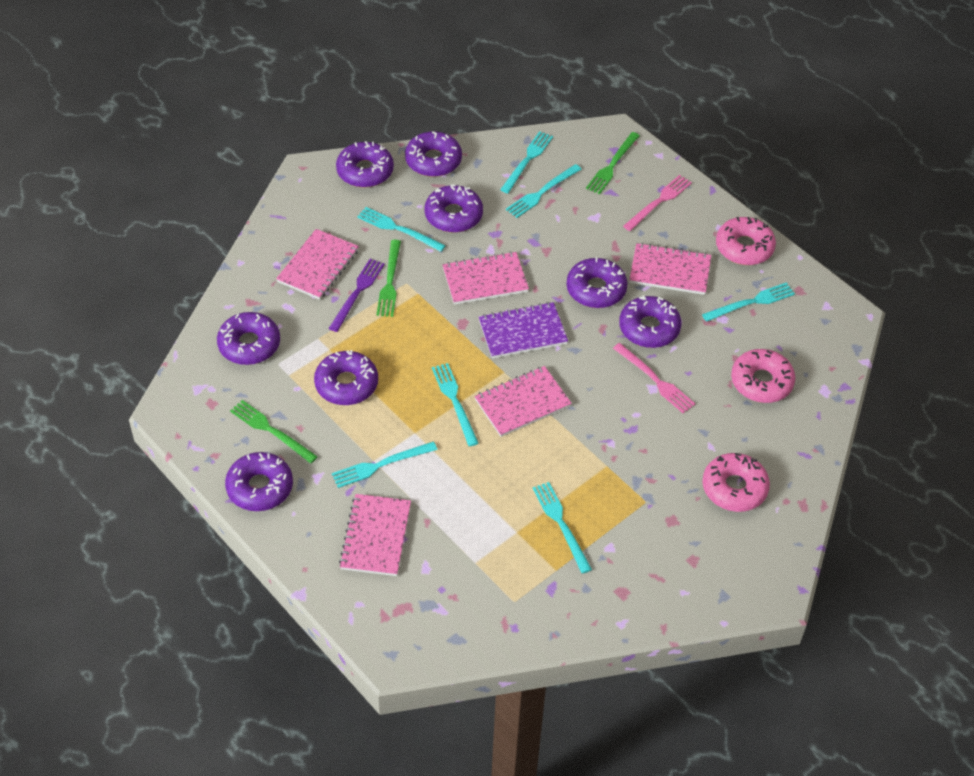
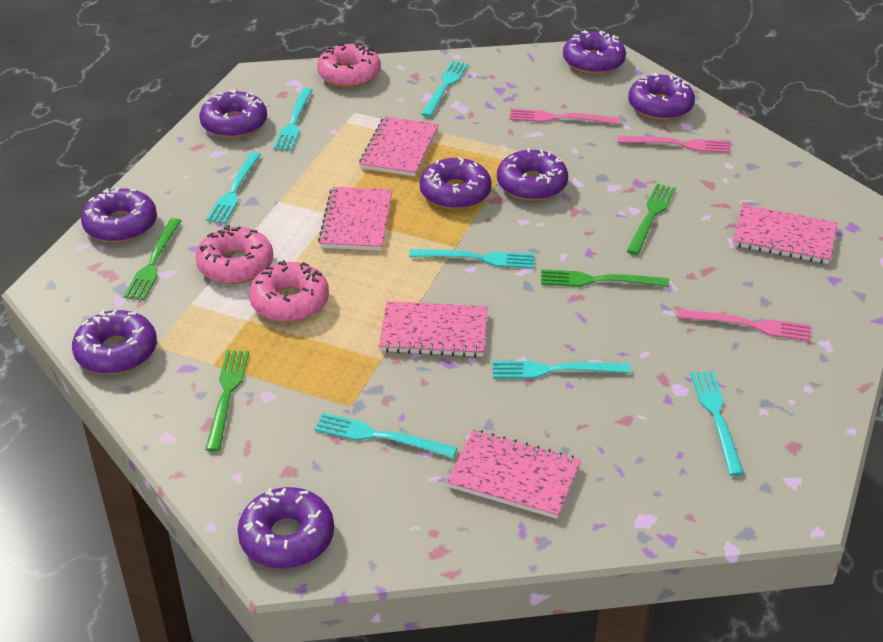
green fork: 3 -> 4
pink fork: 2 -> 3
purple fork: 1 -> 0
purple notebook: 1 -> 0

